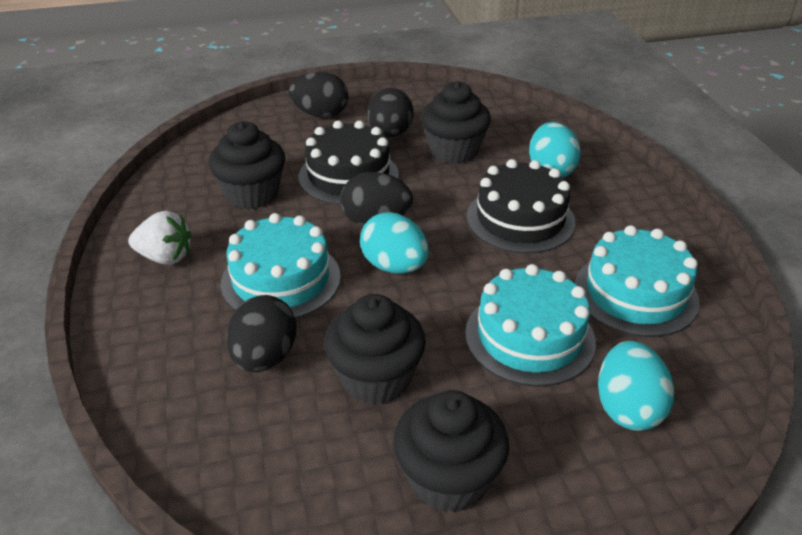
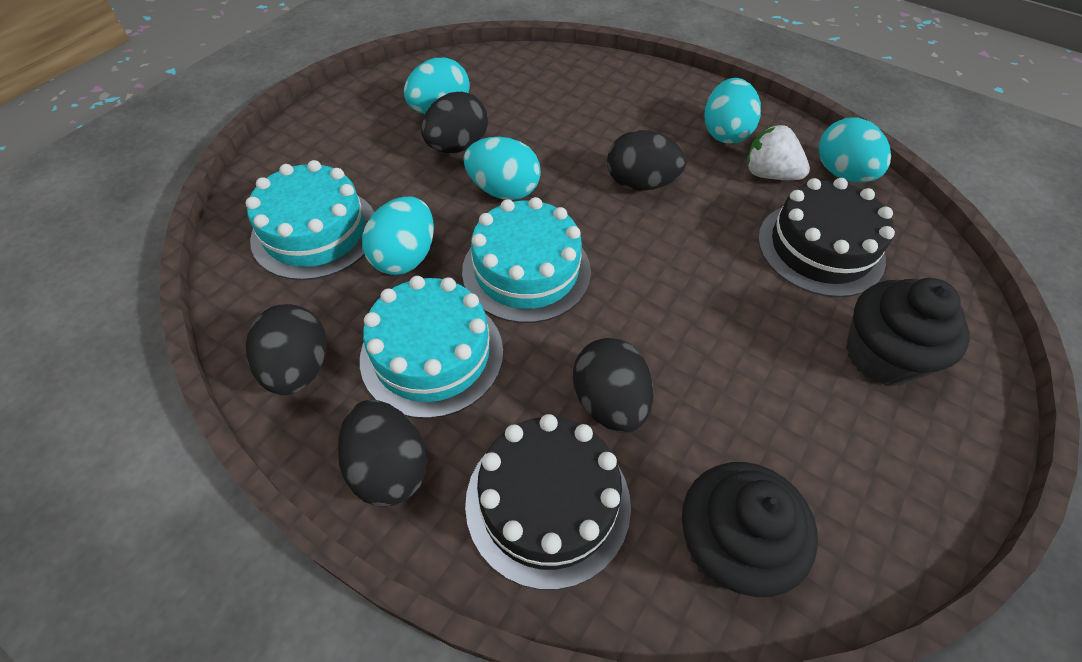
black cupcake: 4 -> 2
black egg: 4 -> 5
turquoise egg: 3 -> 5

